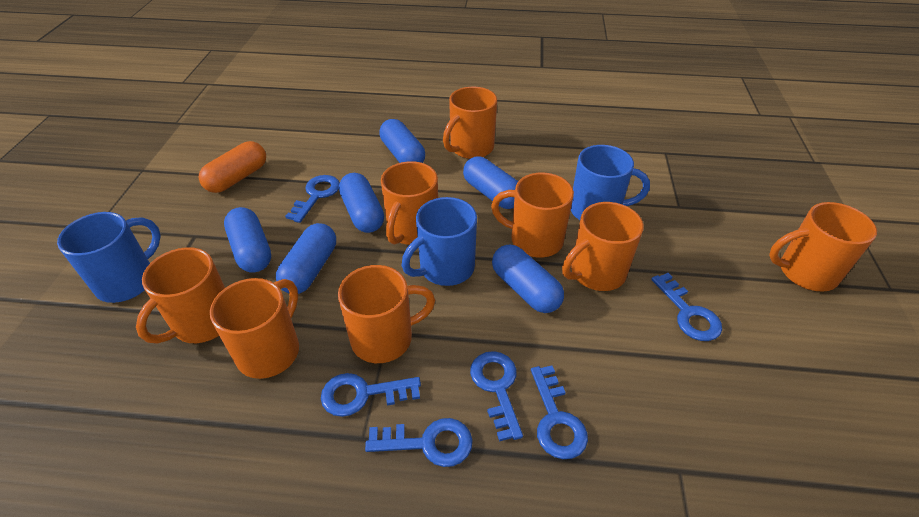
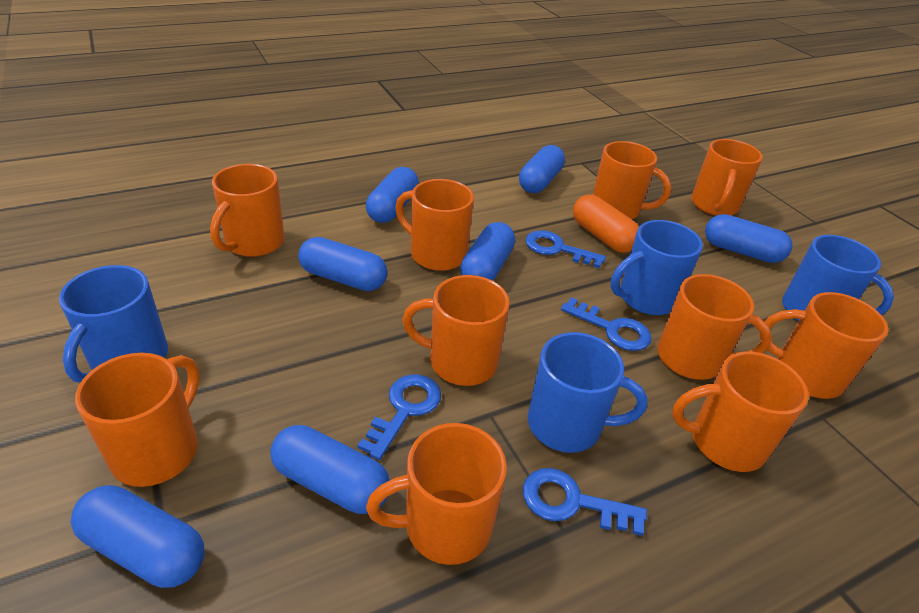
blue capsule: 6 -> 7
blue key: 6 -> 4
blue mug: 3 -> 4
orange mug: 8 -> 10

